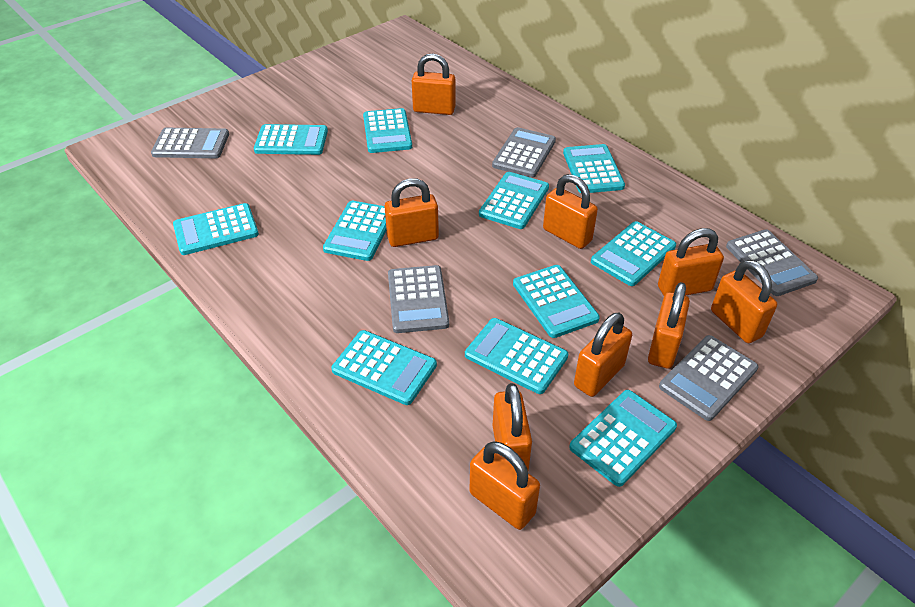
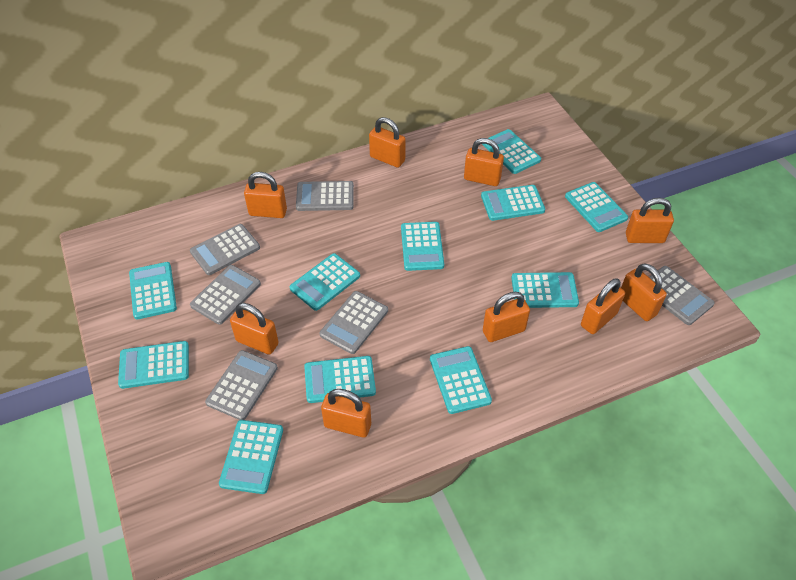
grey calculator: 5 -> 6

